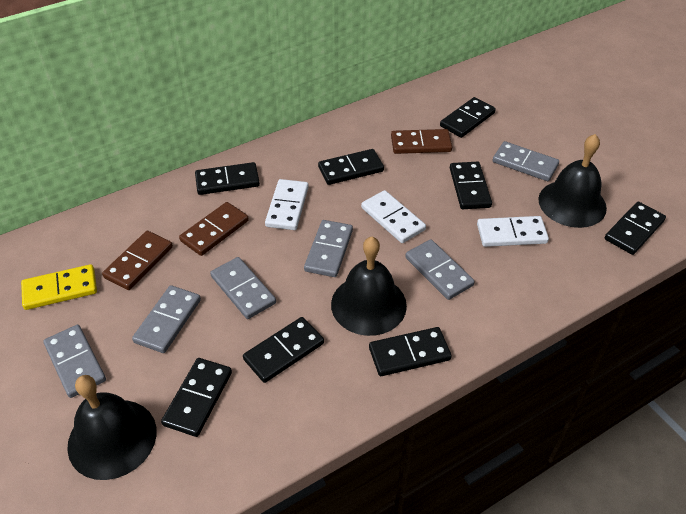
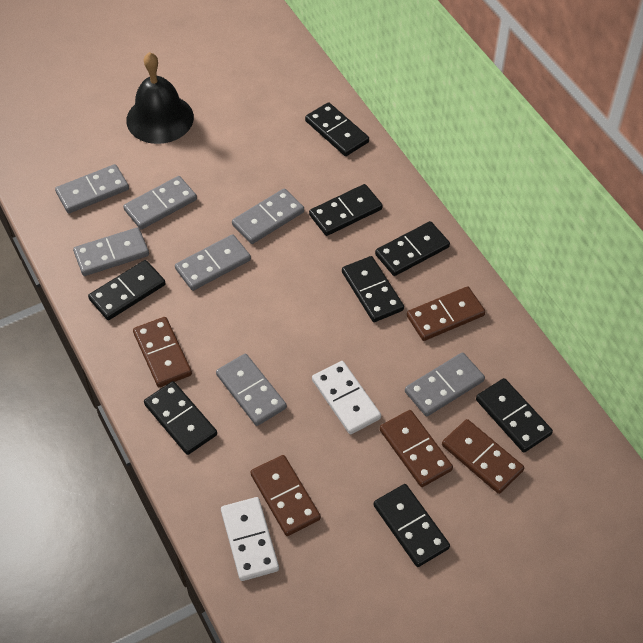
black bell: 3 -> 1
brown domino: 3 -> 5
grey domino: 6 -> 7
white domino: 3 -> 2
yellow domino: 1 -> 0

